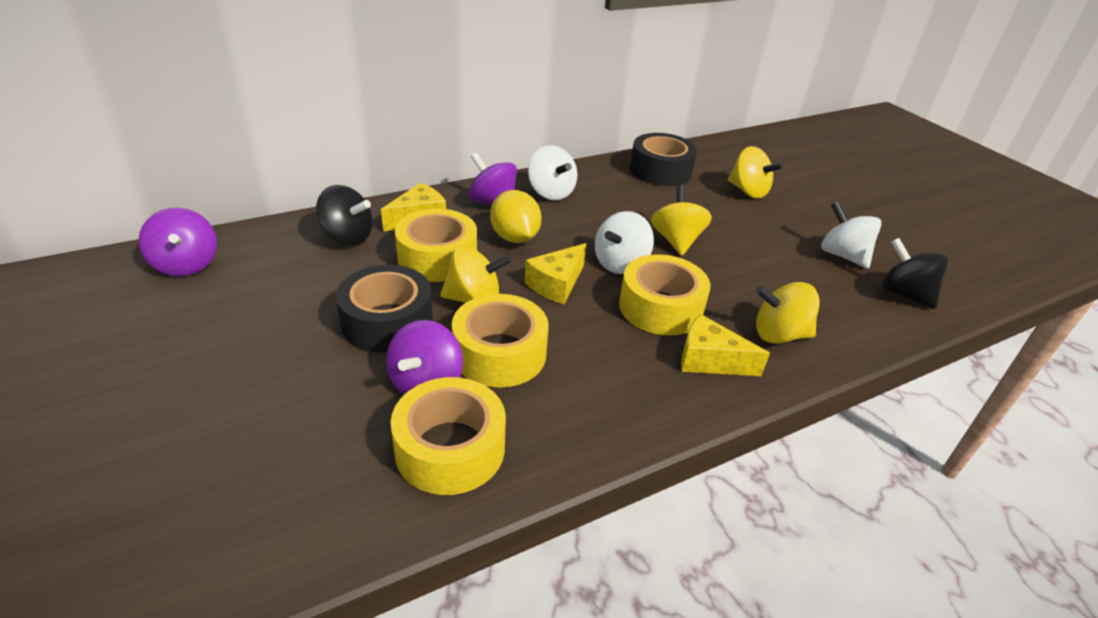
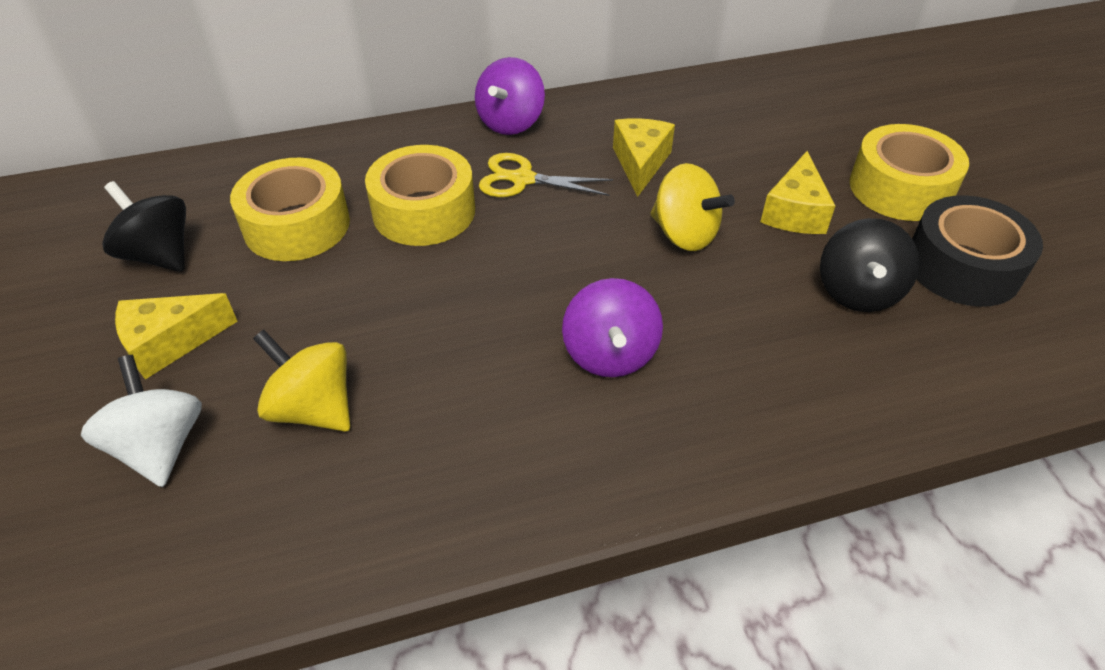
black tape: 2 -> 1
purple spinning top: 3 -> 2
white spinning top: 3 -> 1
yellow lemon: 1 -> 0
yellow scissors: 0 -> 1
yellow spinning top: 4 -> 2
yellow tape: 4 -> 3

